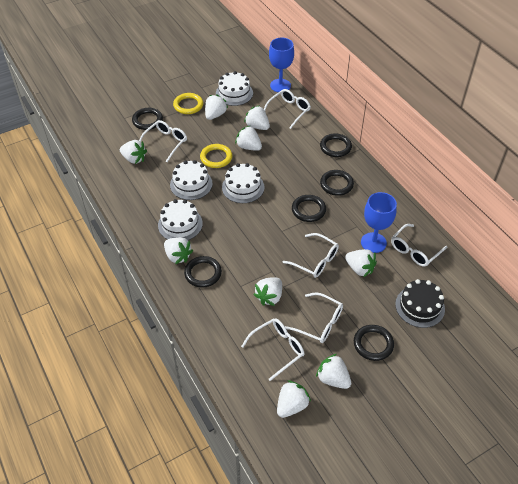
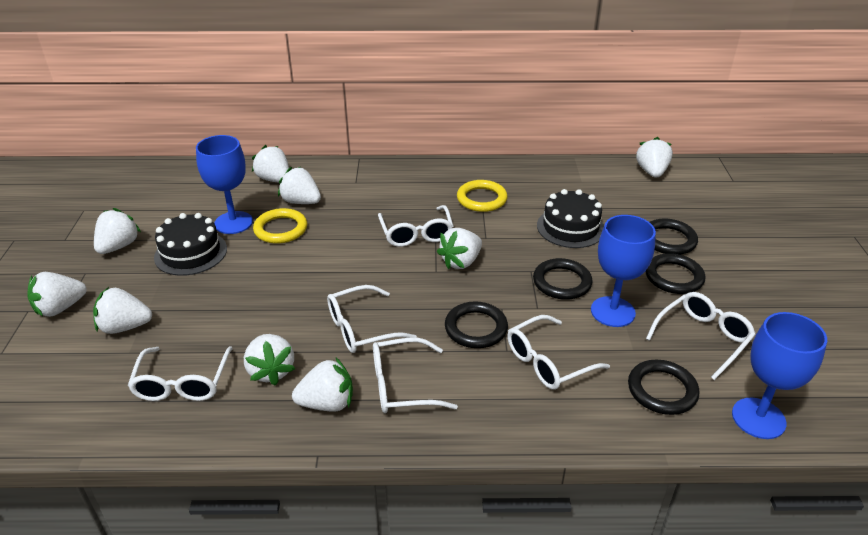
black cake: 1 -> 2
black ring: 6 -> 5
blue goblet: 2 -> 3
white cake: 4 -> 0

